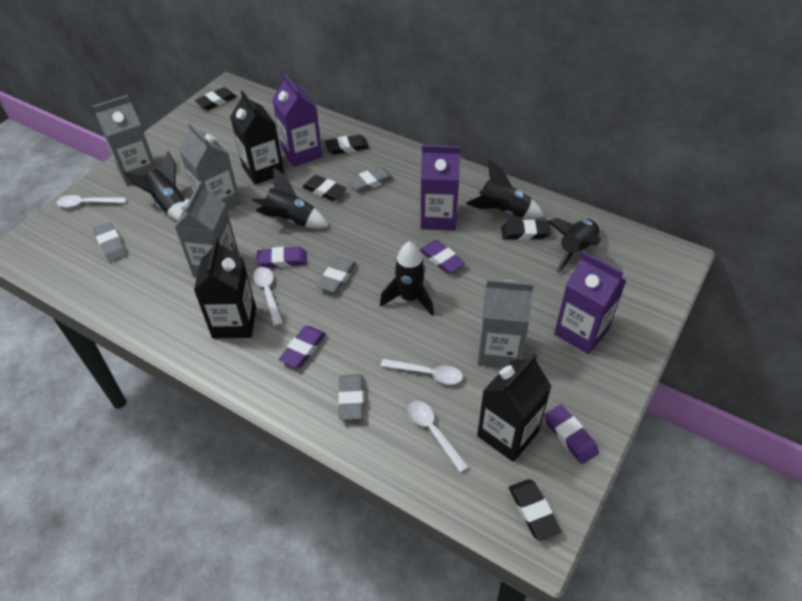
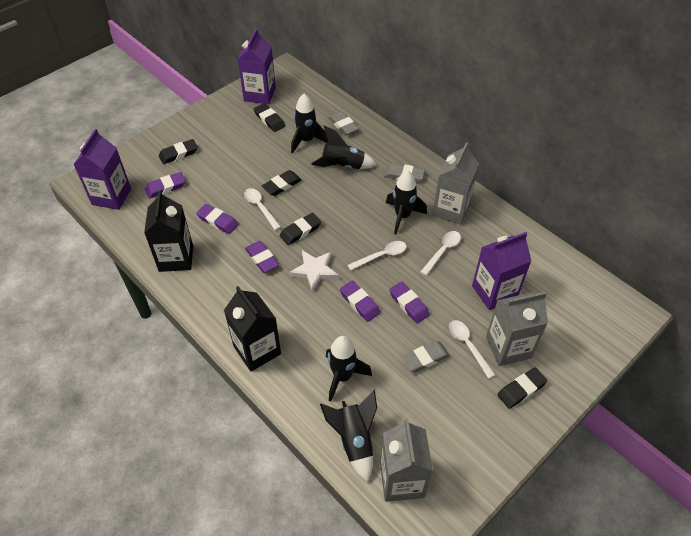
black carton: 3 -> 2
grey carton: 4 -> 3
grey eraser: 4 -> 3
purple eraser: 4 -> 5
white star: 0 -> 1

